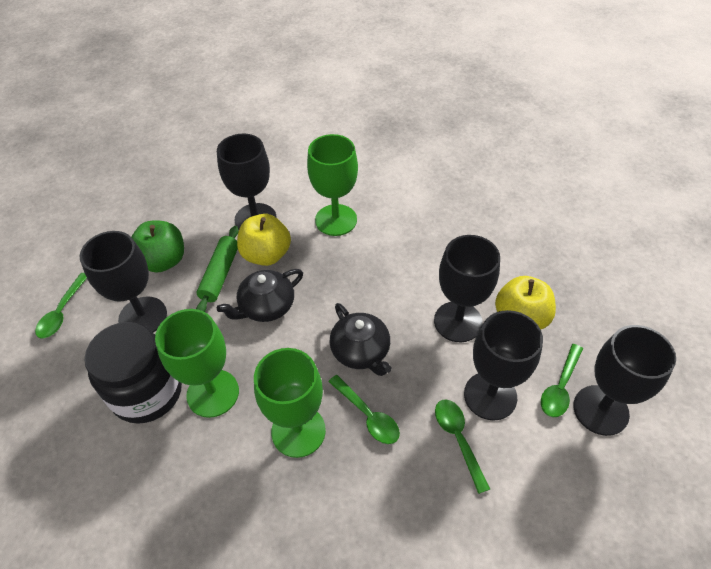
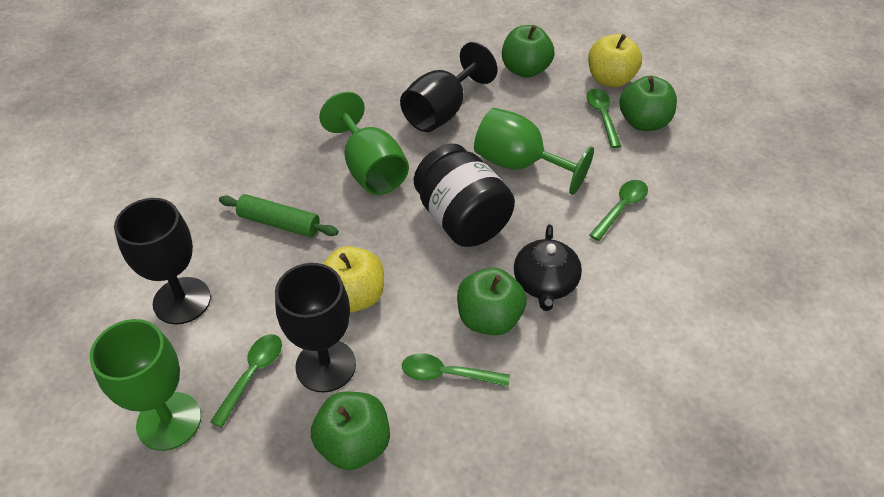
black goblet: 5 -> 3
black teapot: 2 -> 1
green apple: 1 -> 4

